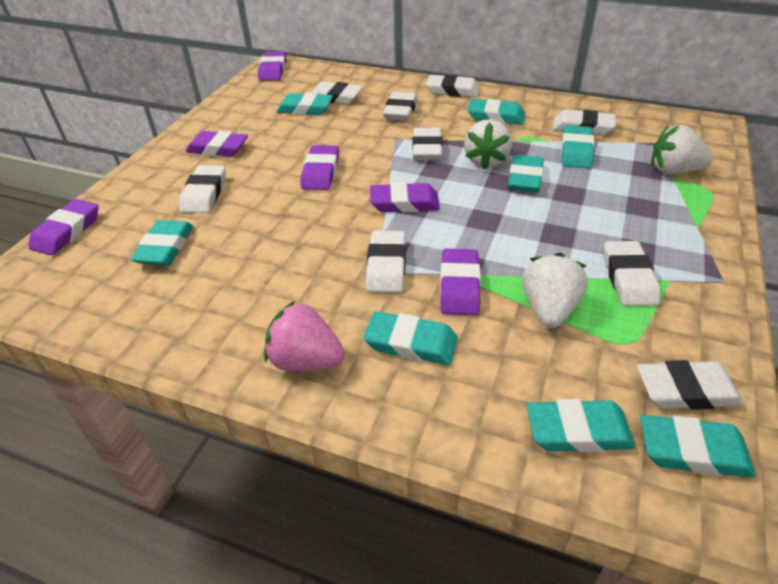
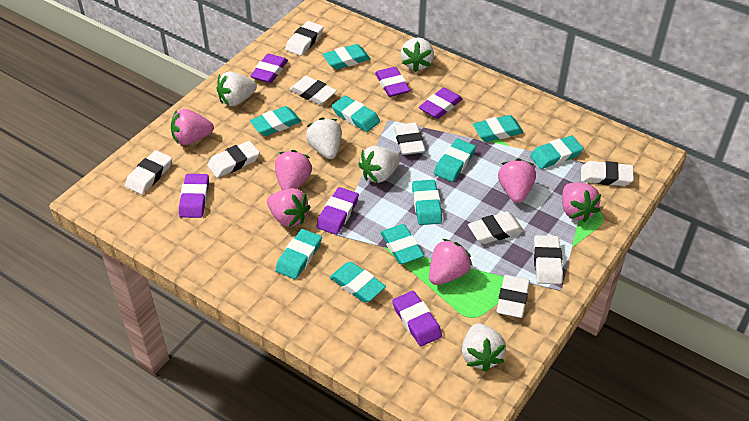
pink strawberry: 1 -> 6
turquoise eraser: 8 -> 10
white strawberry: 3 -> 5

